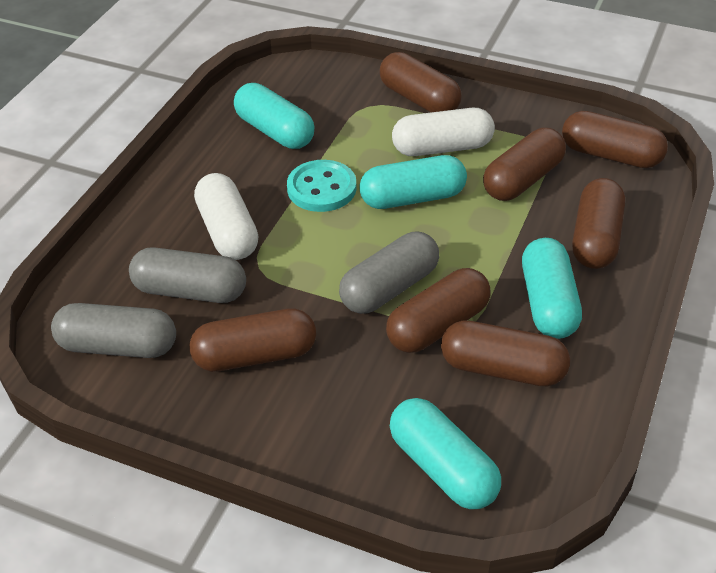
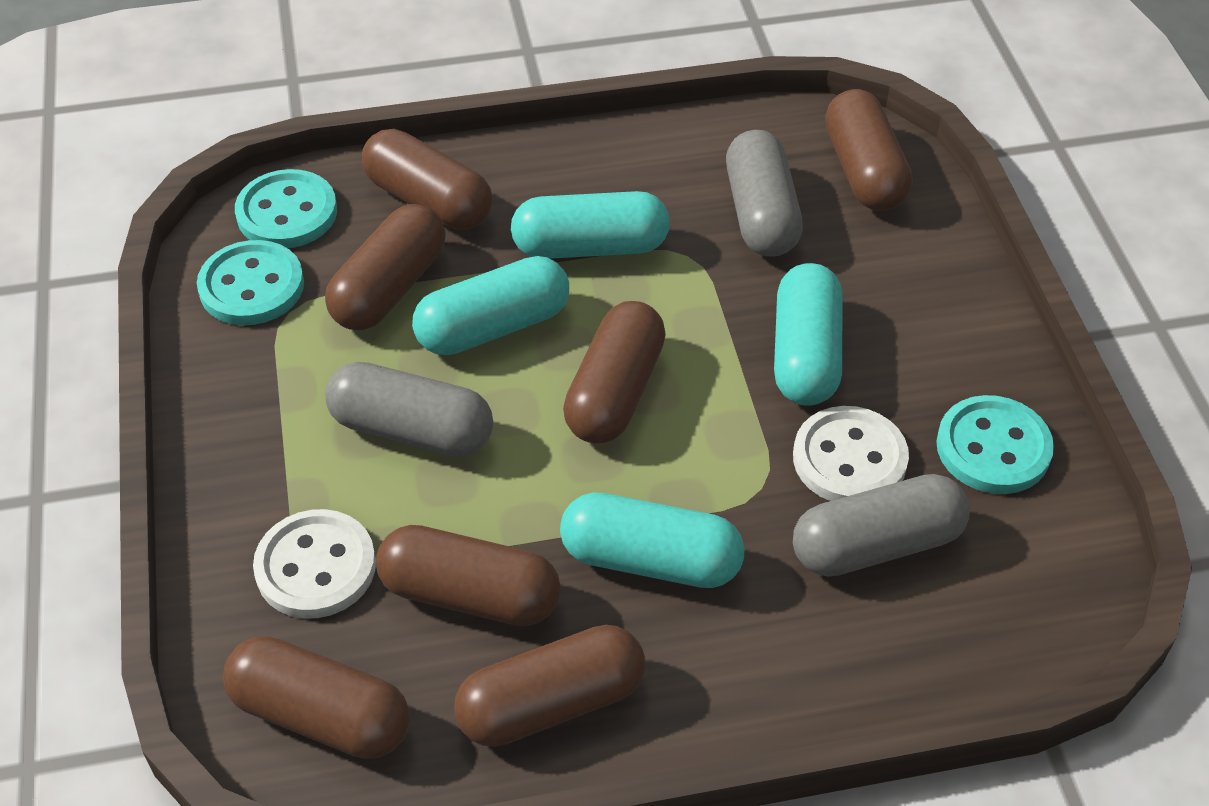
turquoise button: 1 -> 3
white button: 0 -> 2
white capsule: 2 -> 0

